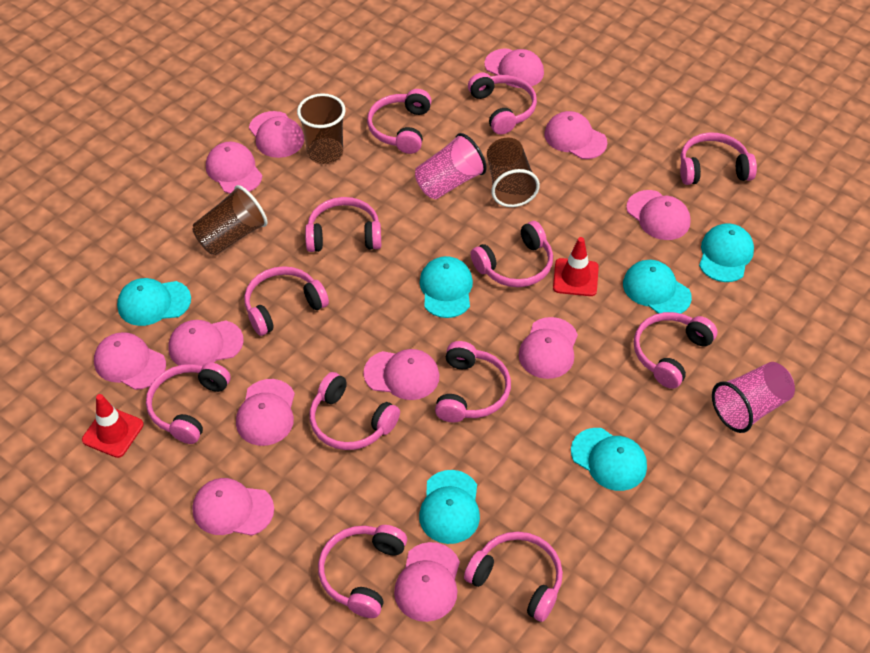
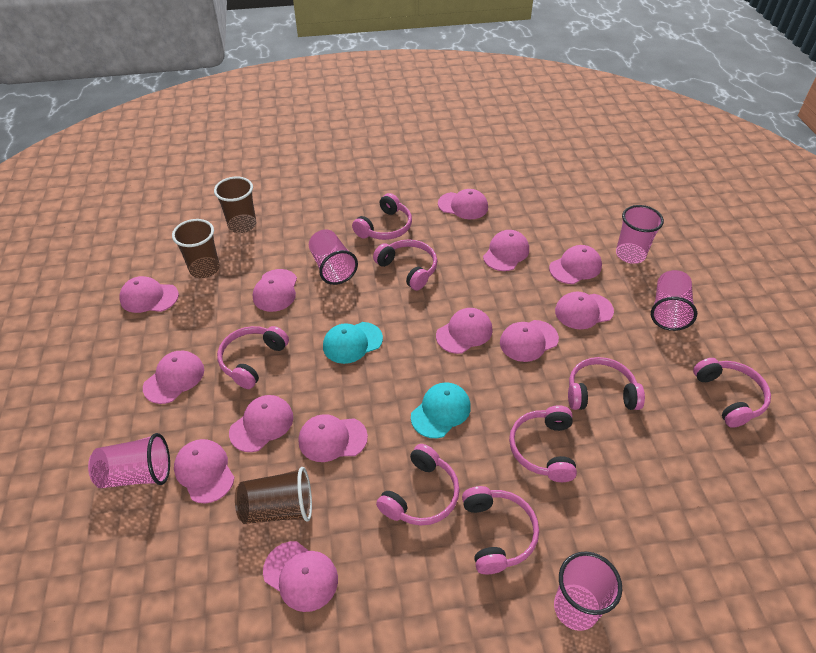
pink cap: 12 -> 13
pink cup: 2 -> 5
pink headphones: 12 -> 8
red traffic cone: 2 -> 0
turquoise cap: 6 -> 2

